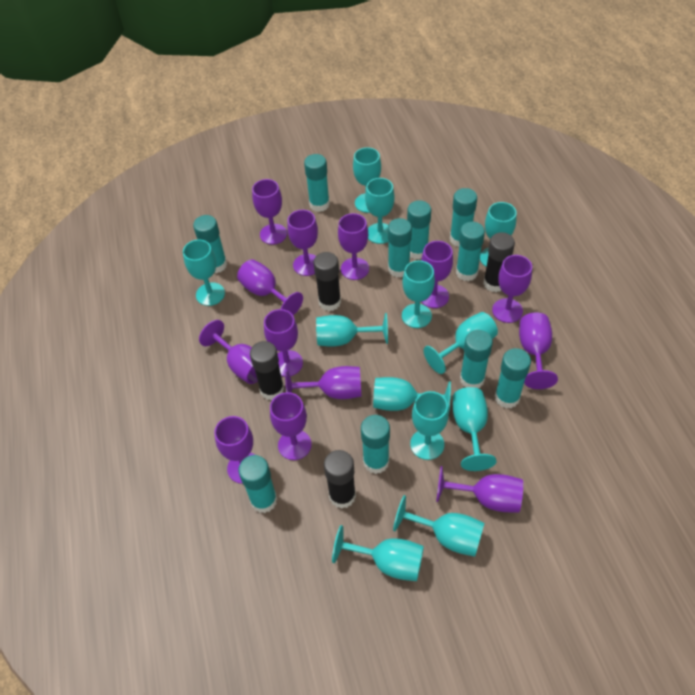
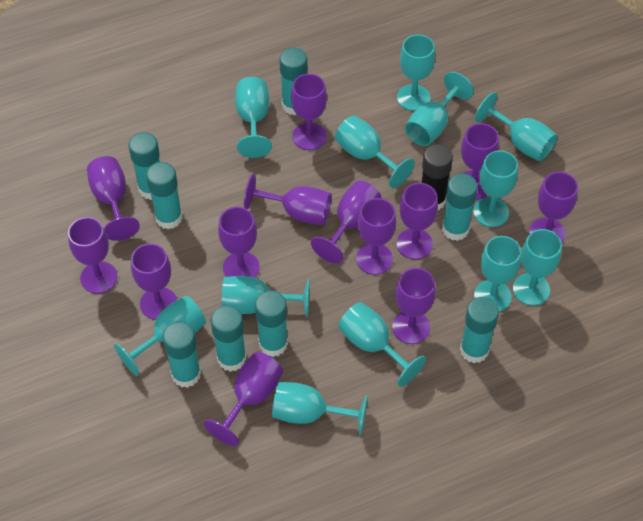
black glue stick: 4 -> 1
turquoise glue stick: 10 -> 8

